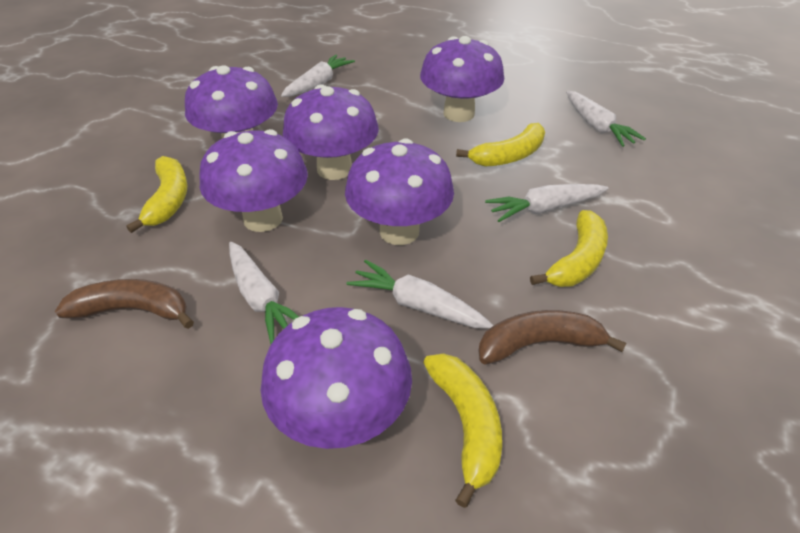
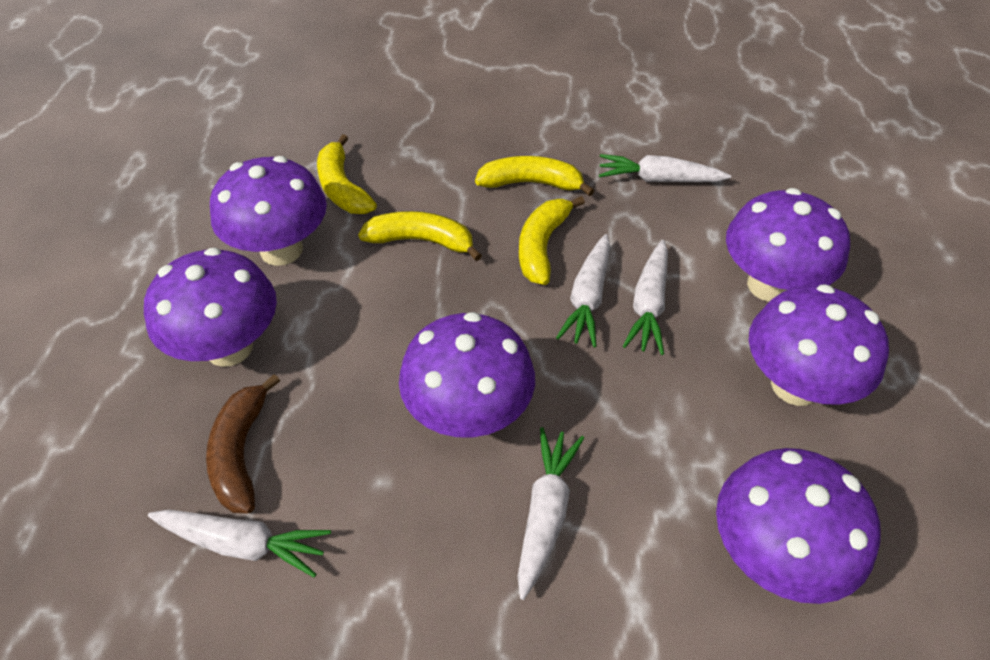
brown banana: 2 -> 1

